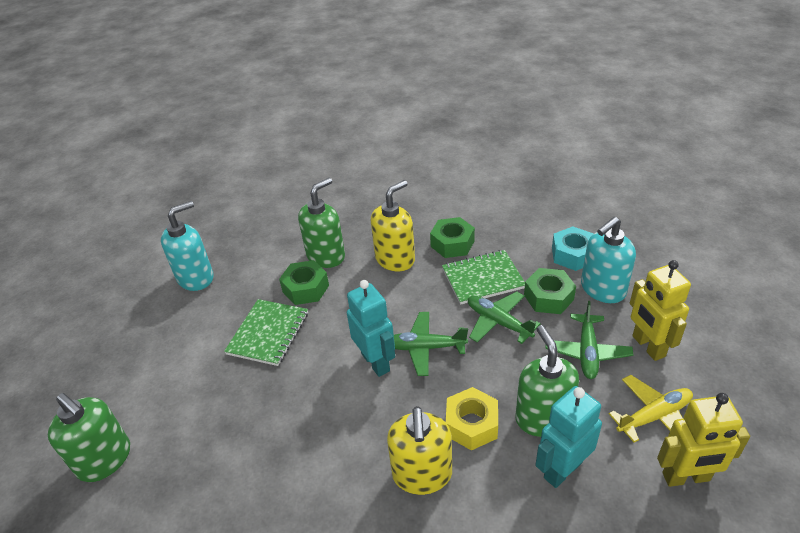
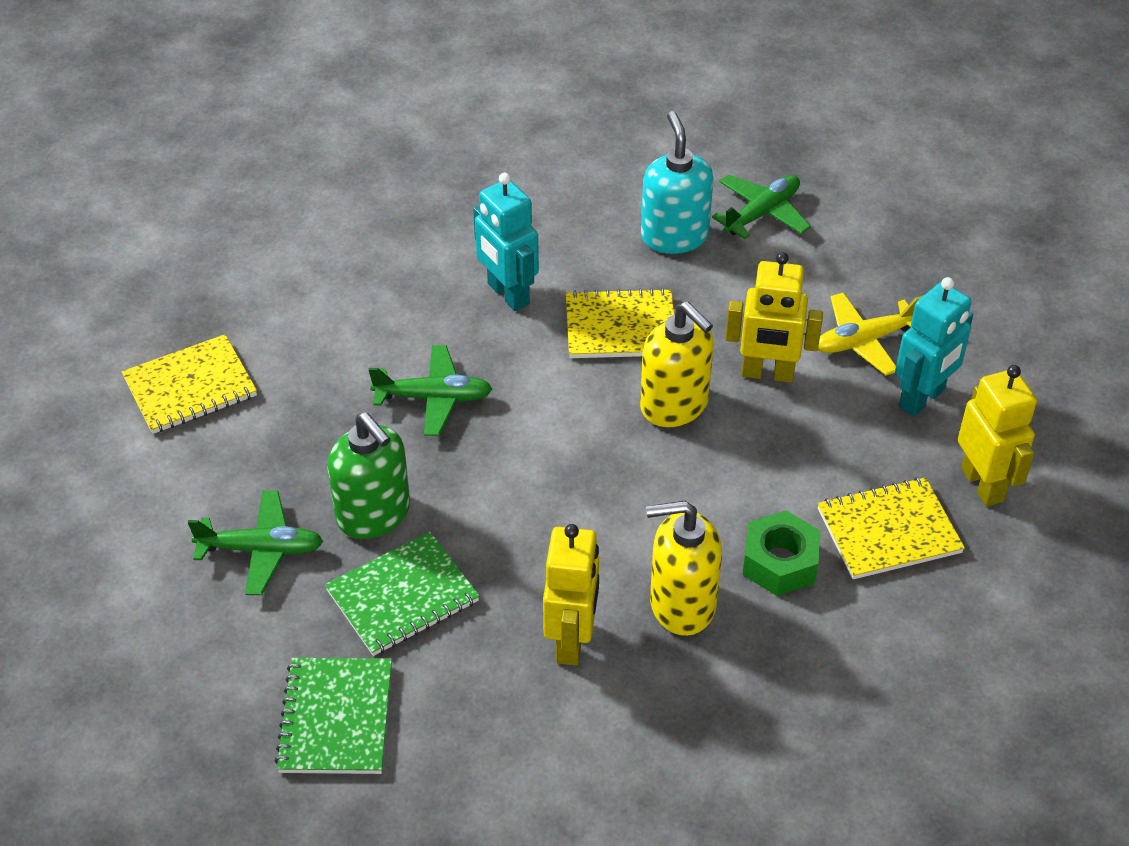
green nut: 3 -> 1
green soap dispenser: 3 -> 1
turquoise nut: 1 -> 0
turquoise soap dispenser: 2 -> 1
yellow notebook: 0 -> 3
yellow nut: 1 -> 0
yellow robot: 2 -> 3

